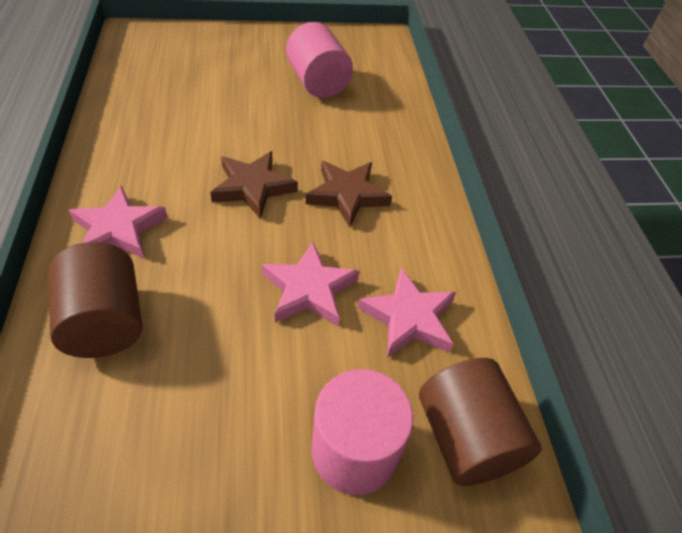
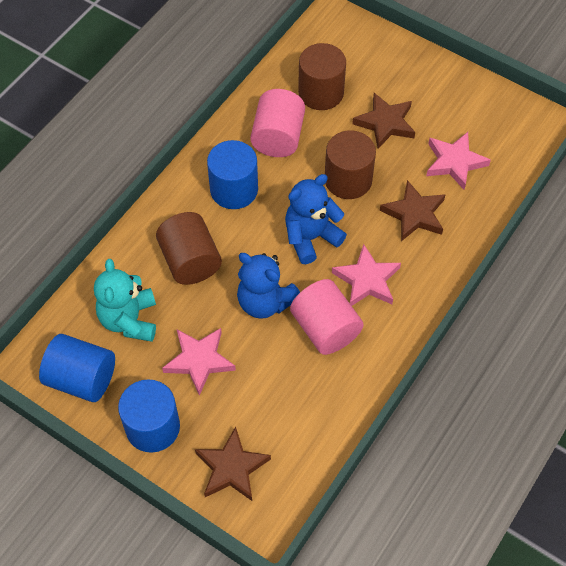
blue cylinder: 0 -> 3
blue teddy bear: 0 -> 2
brown cylinder: 2 -> 3
brown star: 2 -> 3
turquoise teddy bear: 0 -> 1

